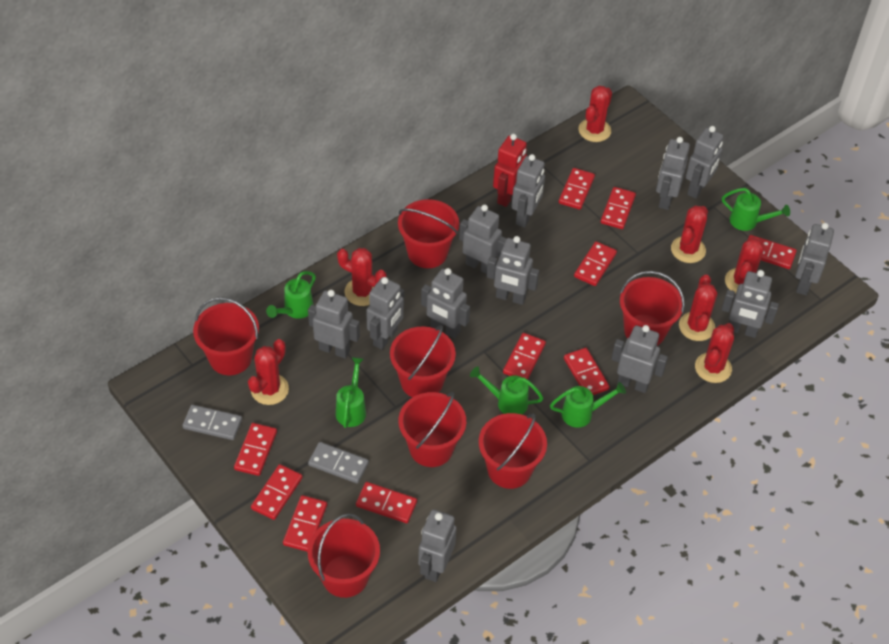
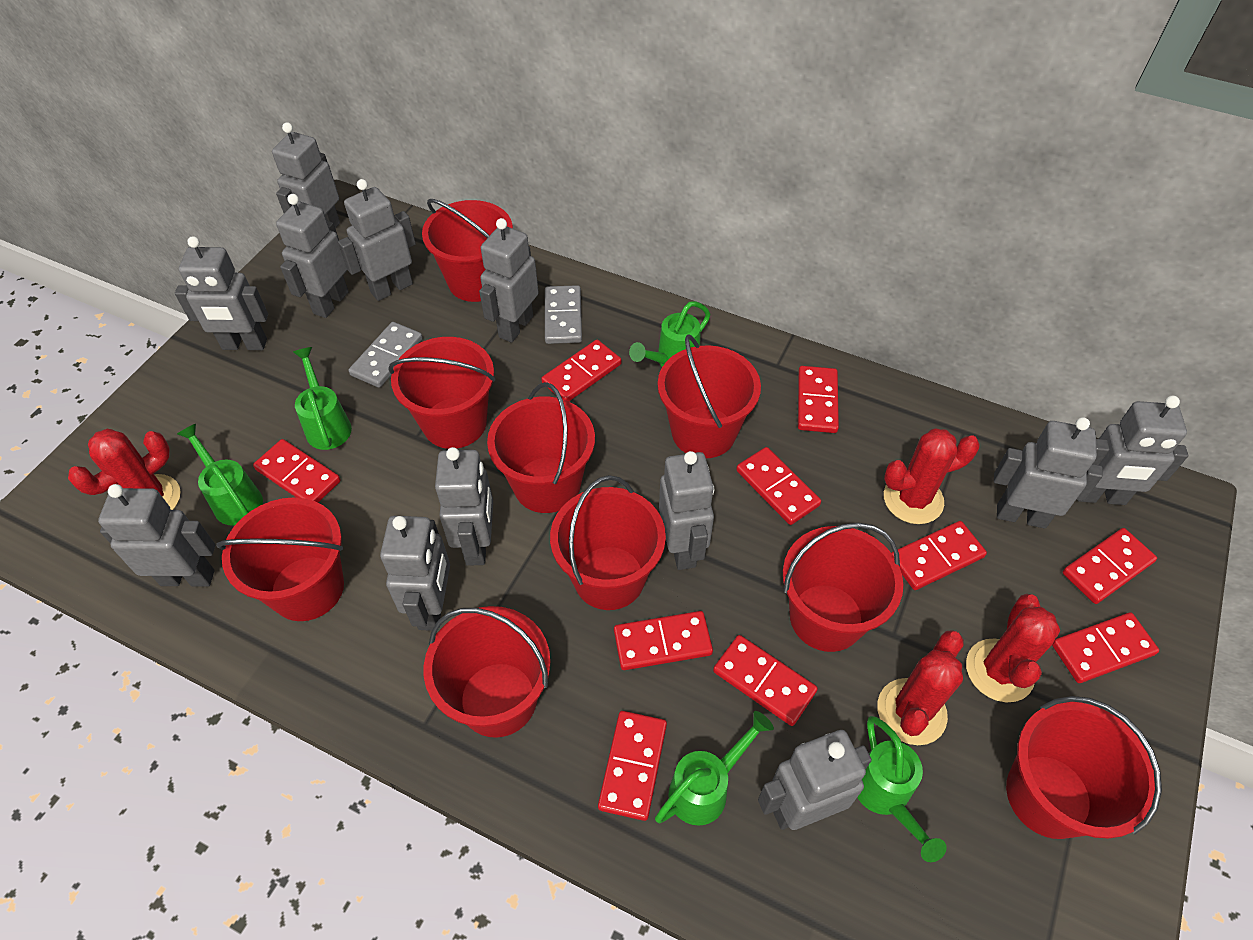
red bucket: 7 -> 9
red cactus: 7 -> 4
red robot: 1 -> 0

